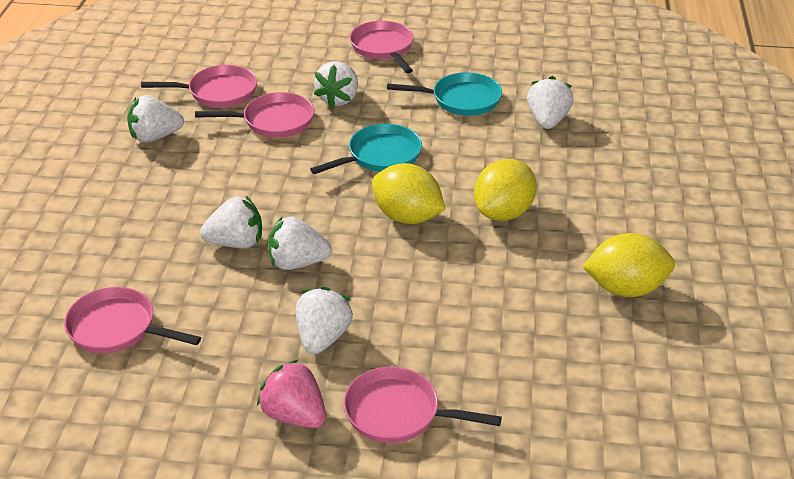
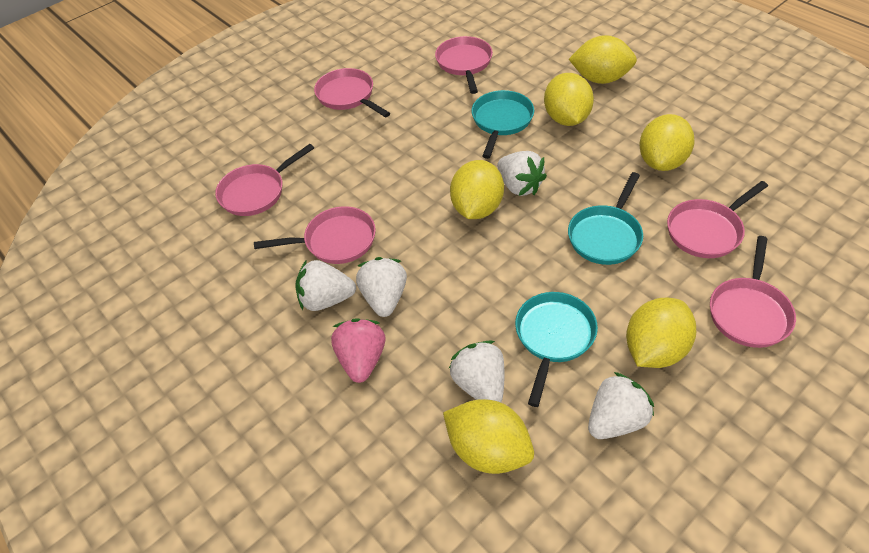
pink pan: 5 -> 6
turquoise pan: 2 -> 3
white strawberry: 6 -> 5
yellow lemon: 3 -> 6

